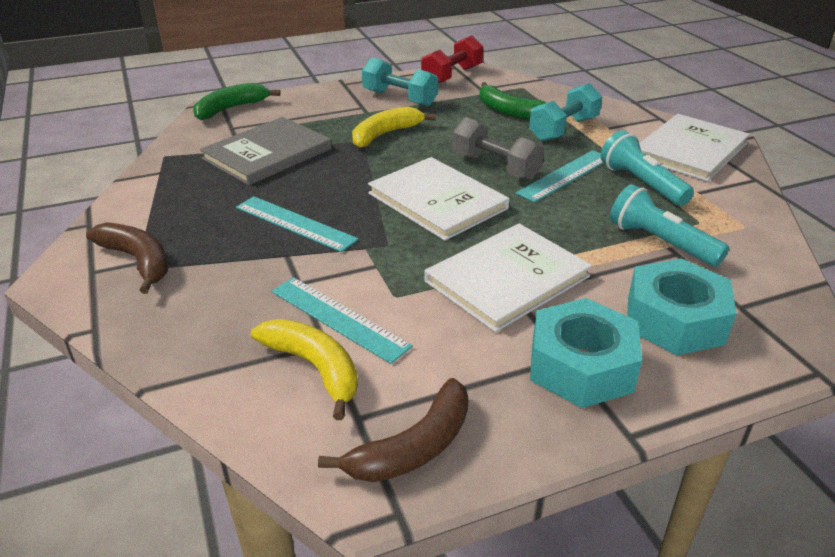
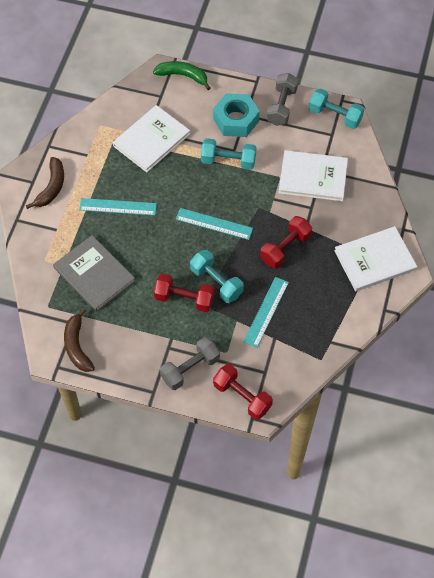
green banana: 2 -> 1
grey dumbbell: 1 -> 2
red dumbbell: 1 -> 3
turquoise dumbbell: 2 -> 3
turquoise flashlight: 2 -> 0
turquoise nut: 2 -> 1
yellow banana: 2 -> 0

